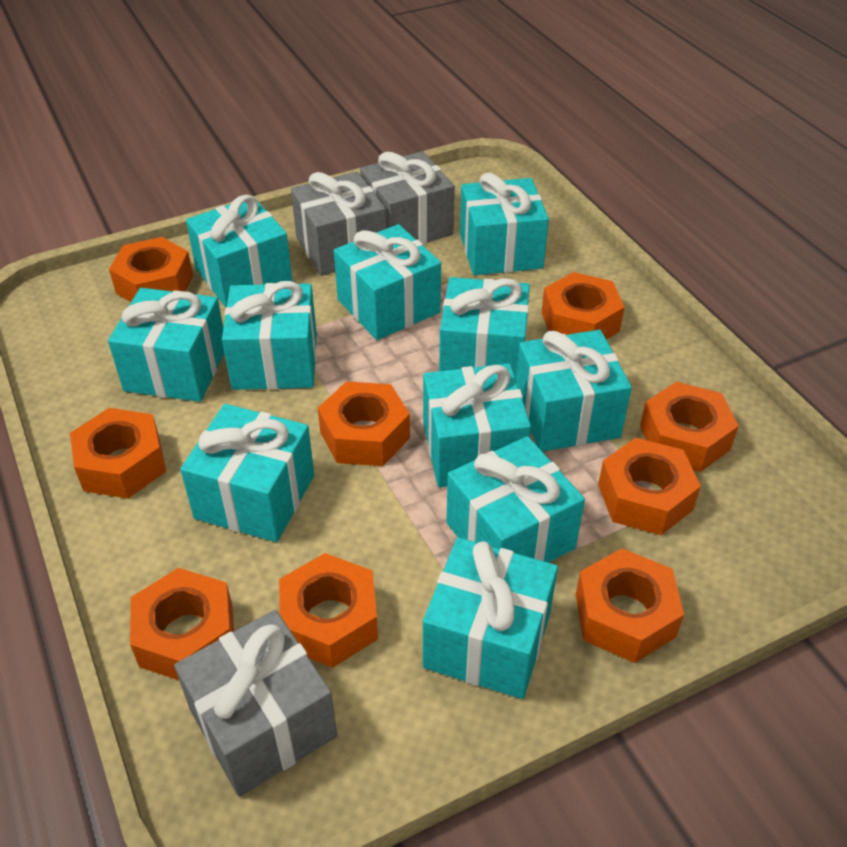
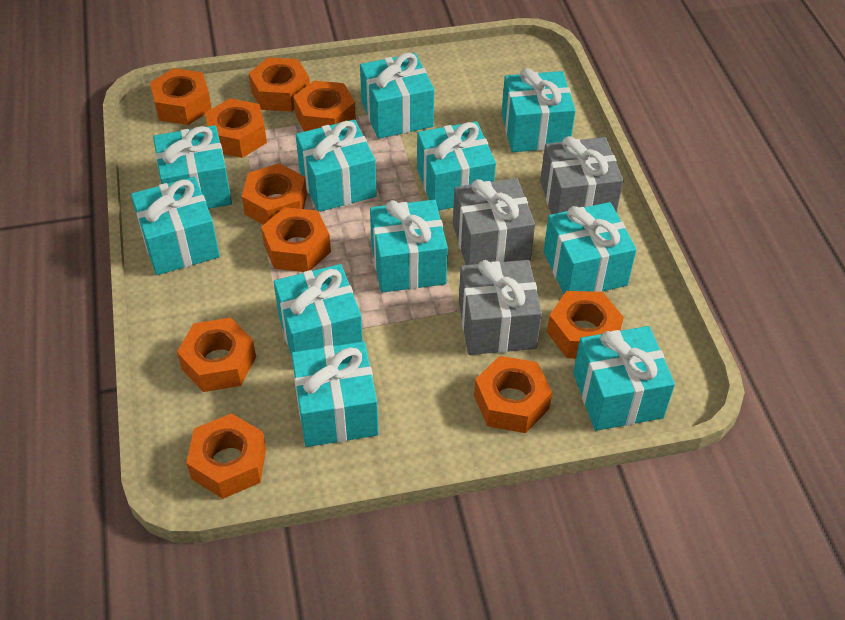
orange nut: 9 -> 10

